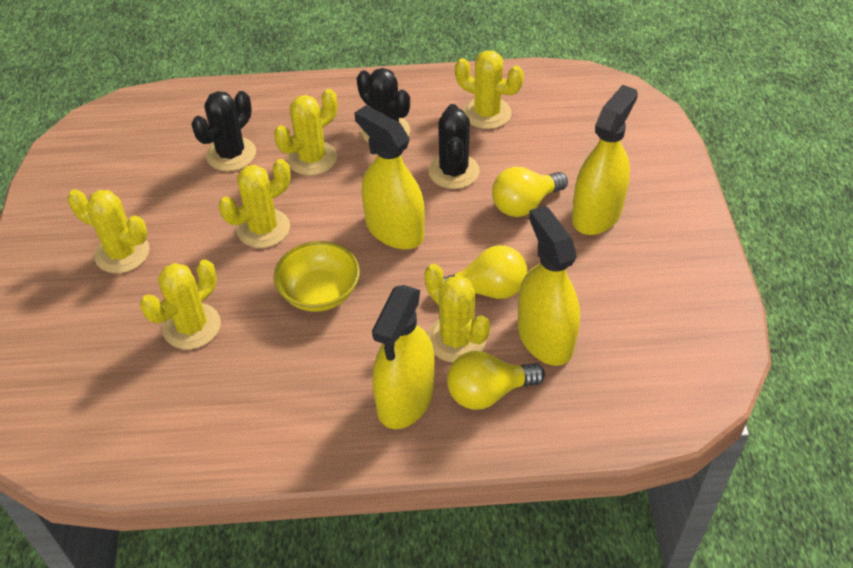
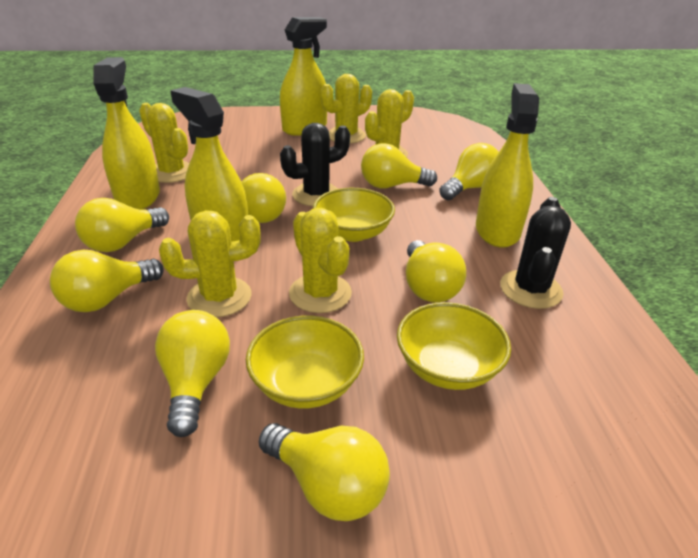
black cactus: 3 -> 2
yellow bowl: 1 -> 3
yellow cactus: 6 -> 5
yellow light bulb: 3 -> 8

